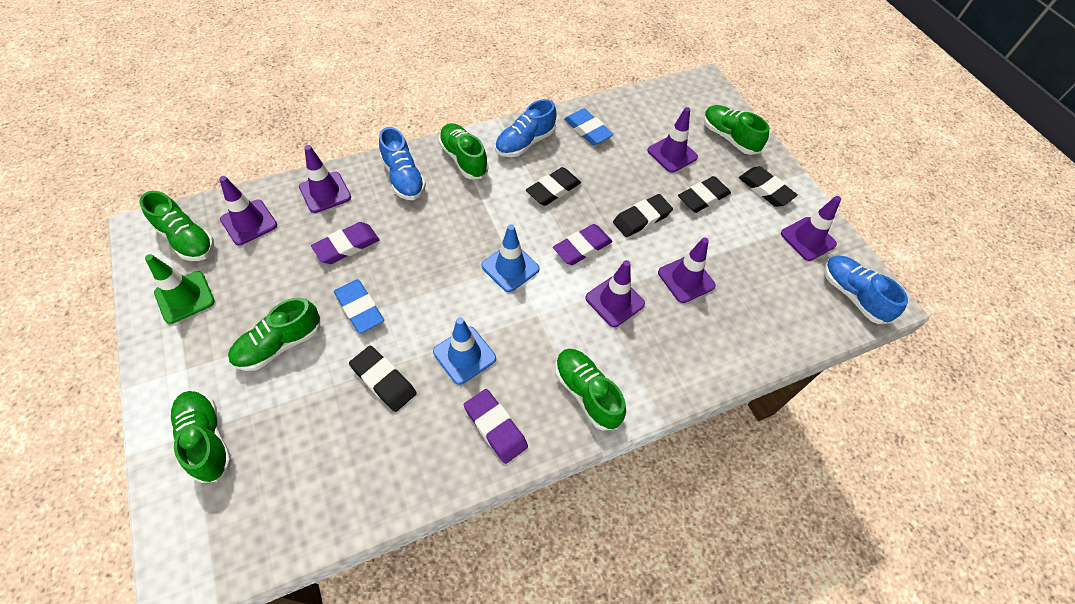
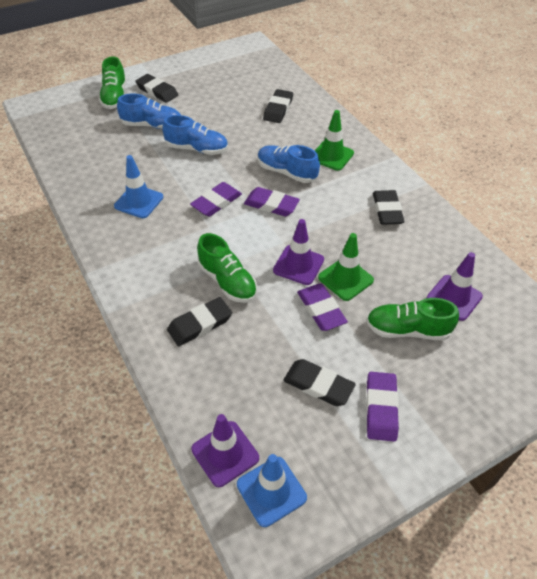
blue eraser: 2 -> 0
green shoe: 6 -> 3
green traffic cone: 1 -> 2
purple eraser: 3 -> 4
purple traffic cone: 6 -> 3

